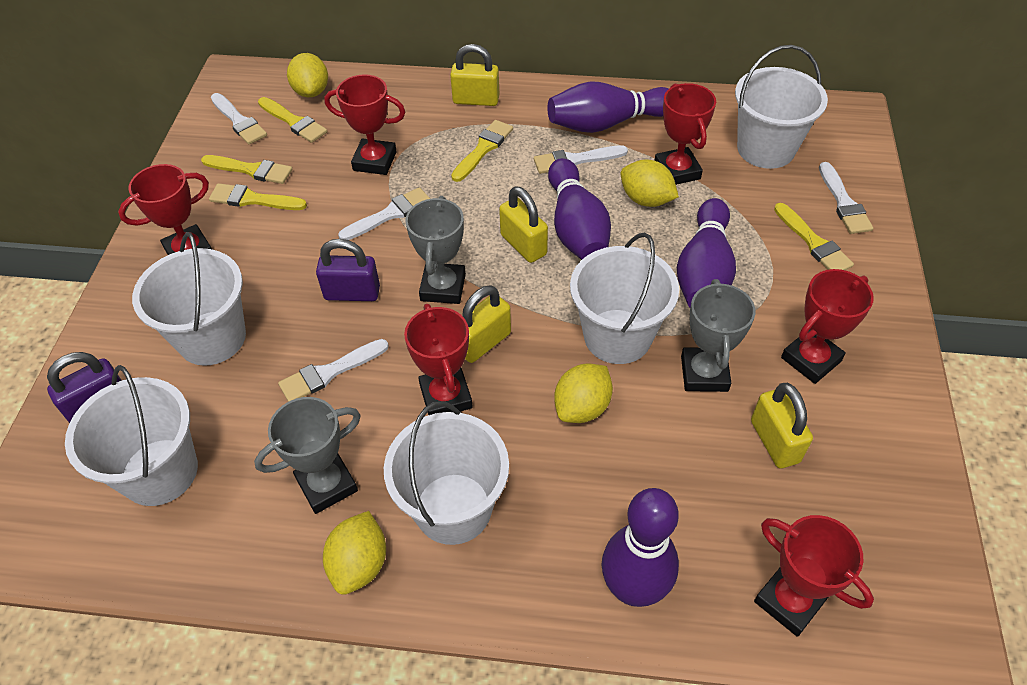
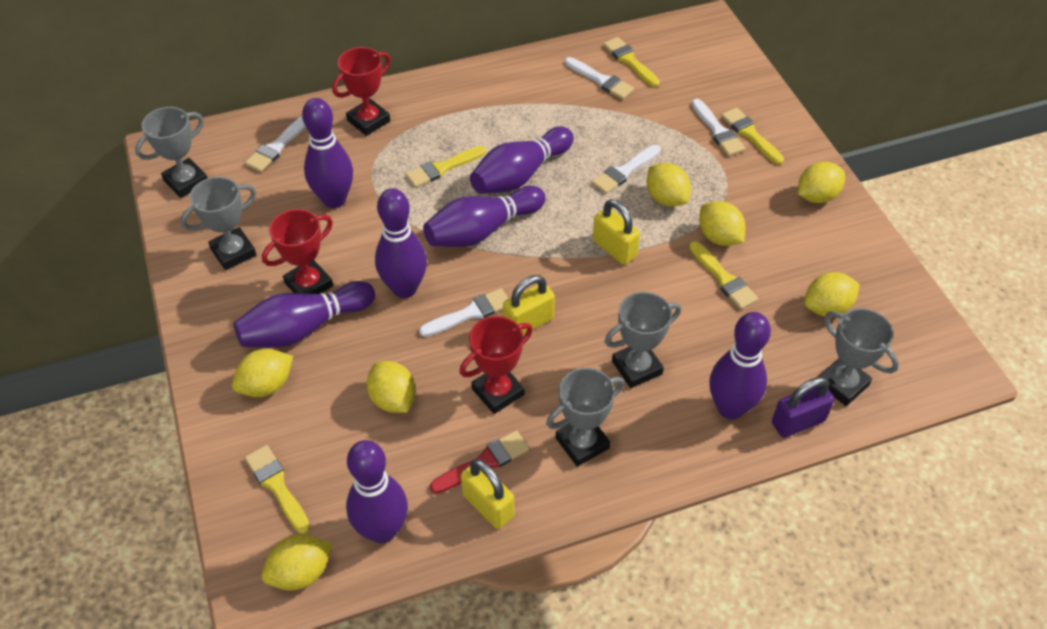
grey trophy: 3 -> 5
purple bowling pin: 4 -> 7
purple padlock: 2 -> 1
red brush: 0 -> 1
red trophy: 6 -> 3
white bucket: 5 -> 0
yellow lemon: 4 -> 7
yellow padlock: 4 -> 3

